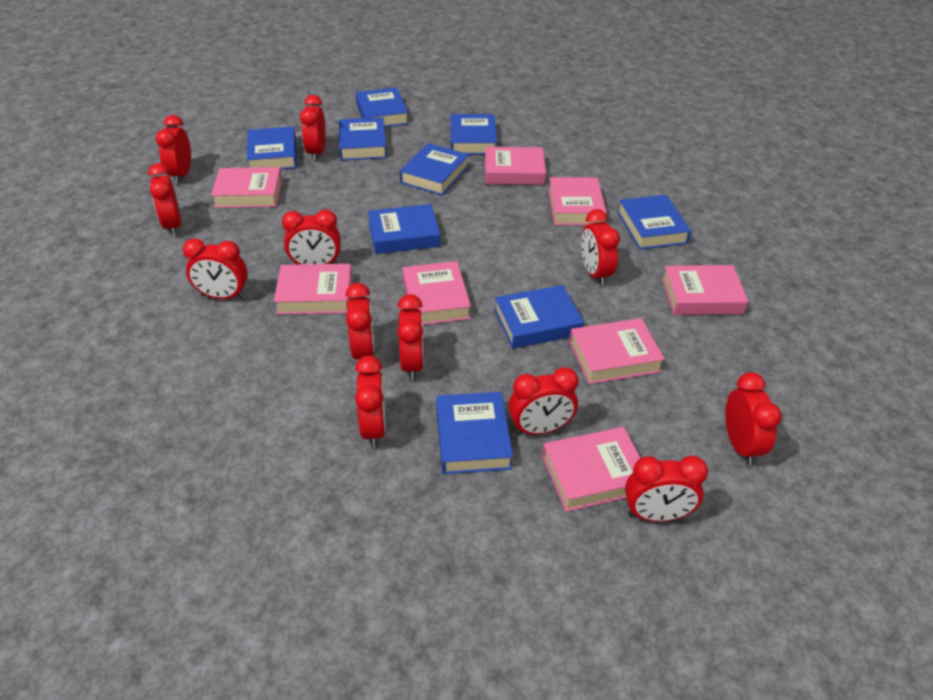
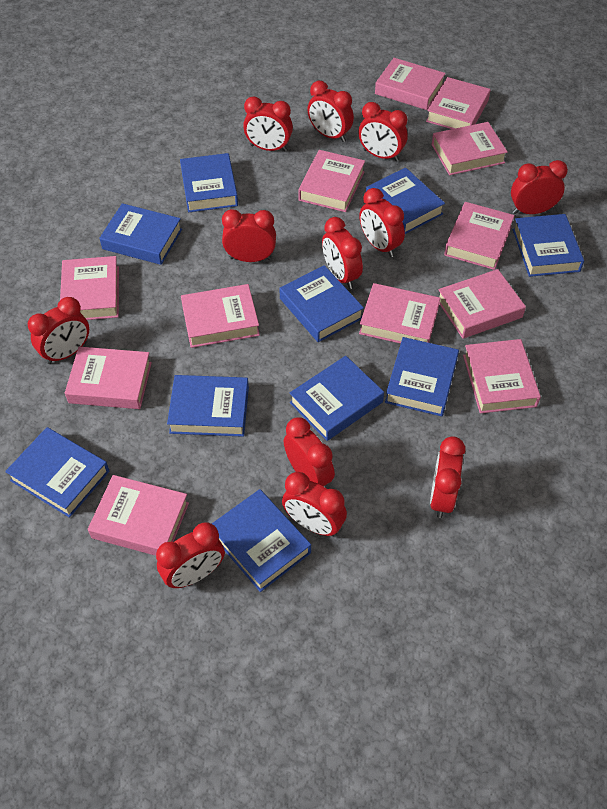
blue book: 9 -> 10
pink book: 8 -> 12

